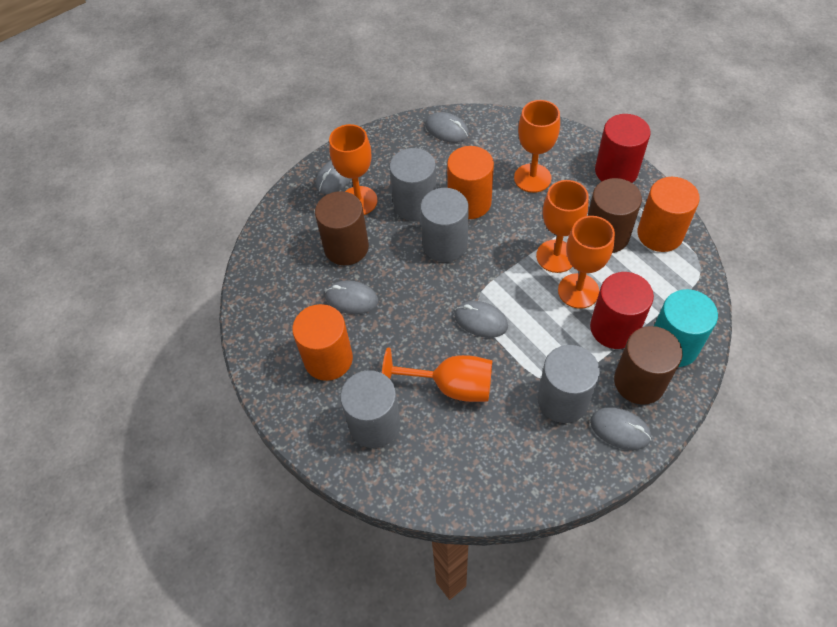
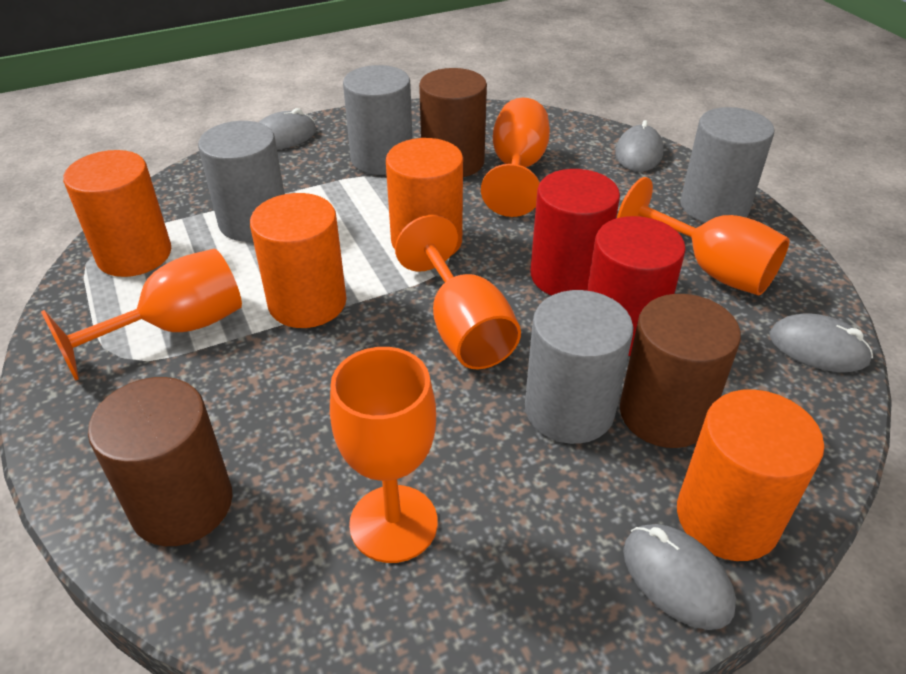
grey mouse: 5 -> 4
orange cylinder: 3 -> 4
turquoise cylinder: 1 -> 0

